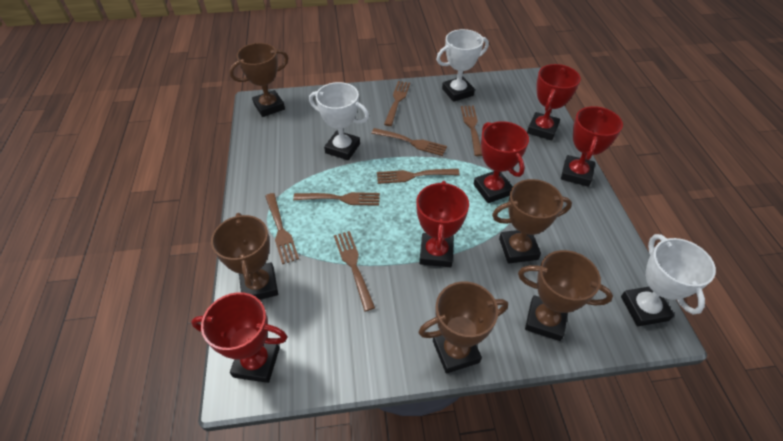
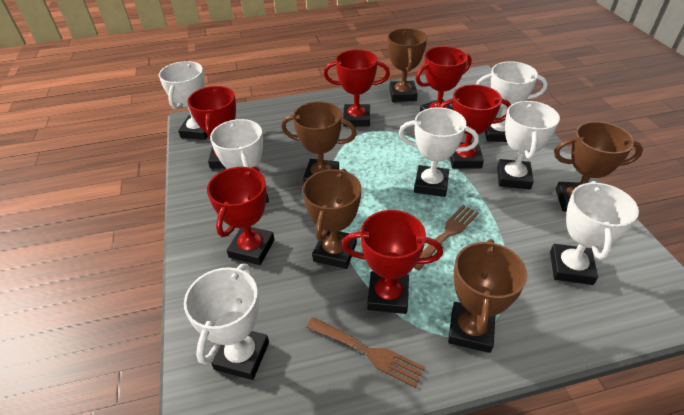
brown fork: 7 -> 2
red trophy: 5 -> 6
white trophy: 3 -> 7

